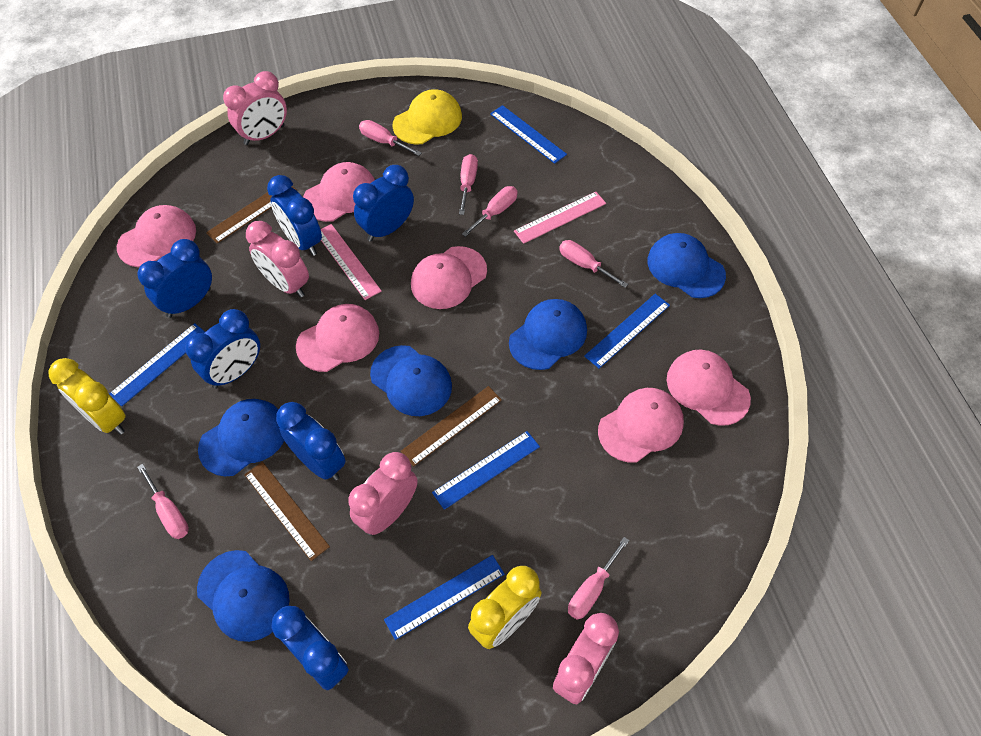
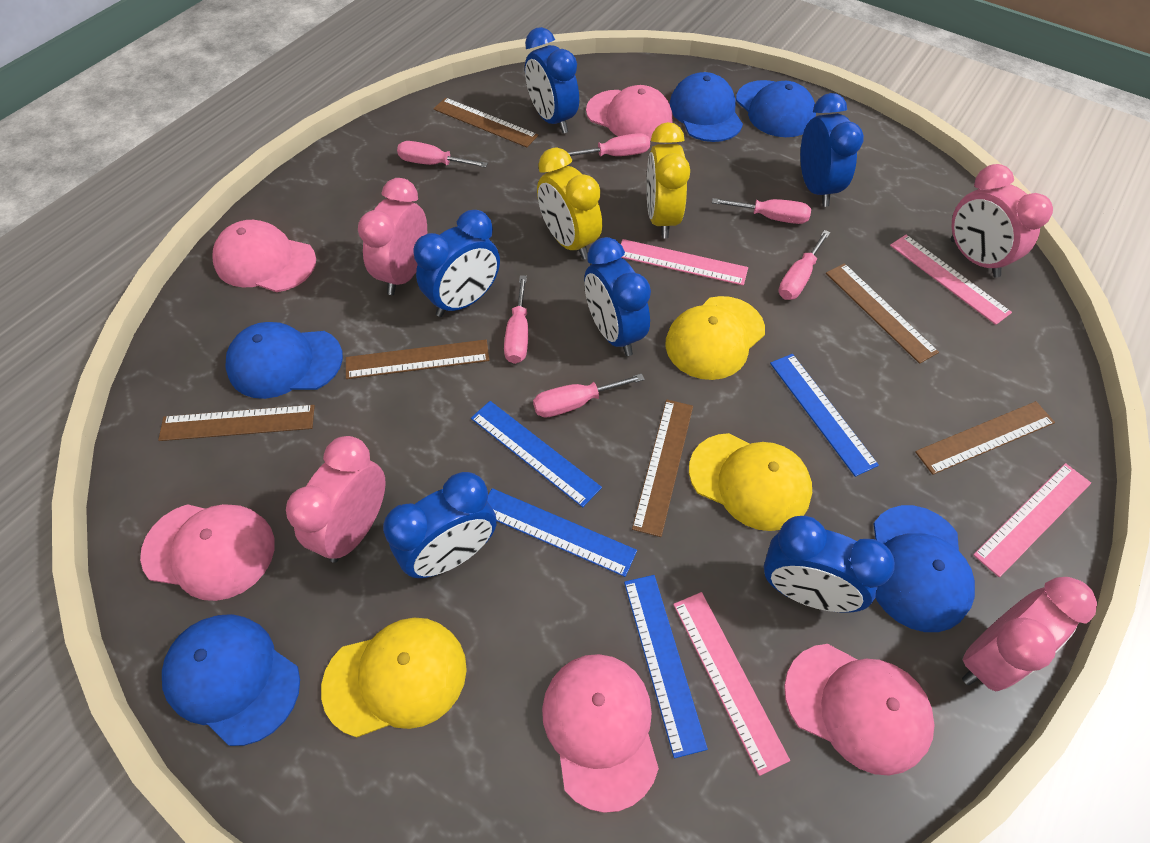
blue ruler: 5 -> 4
brown ruler: 3 -> 6
pink cap: 6 -> 5
pink ruler: 2 -> 4
yellow cap: 1 -> 3

